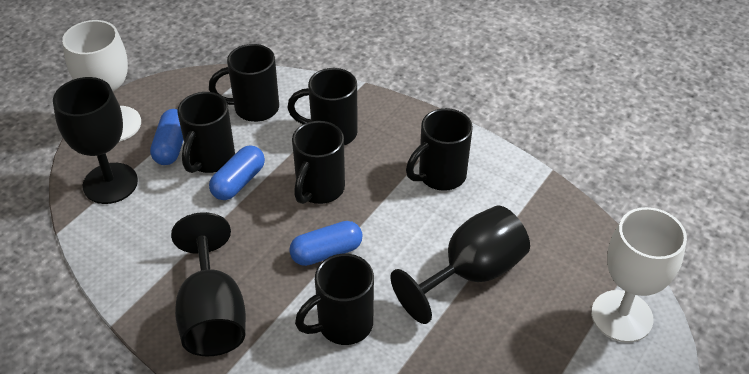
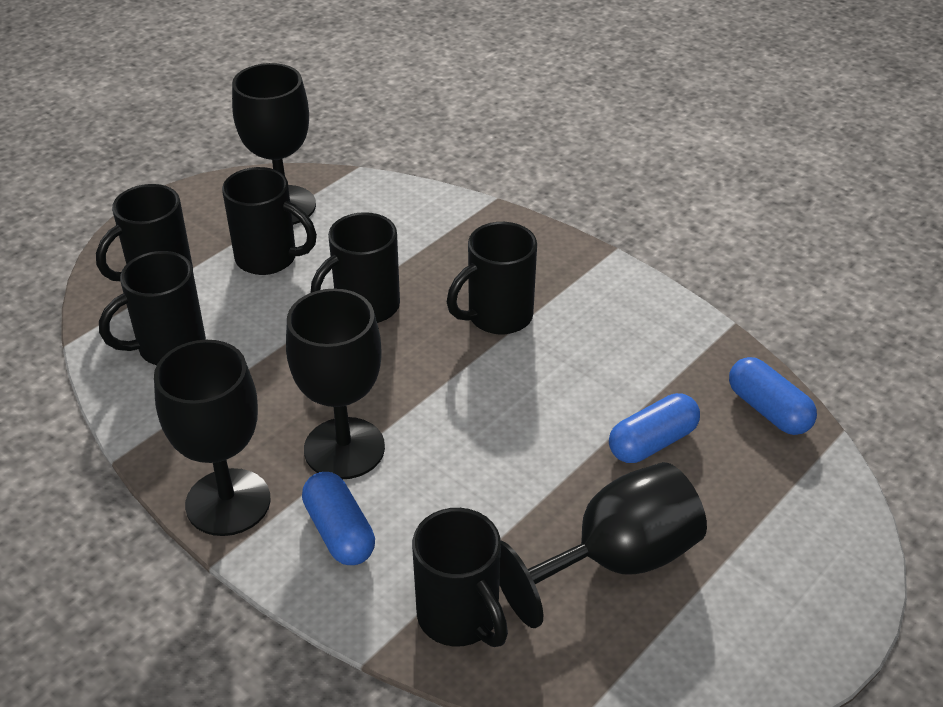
black goblet: 3 -> 4
white goblet: 2 -> 0

